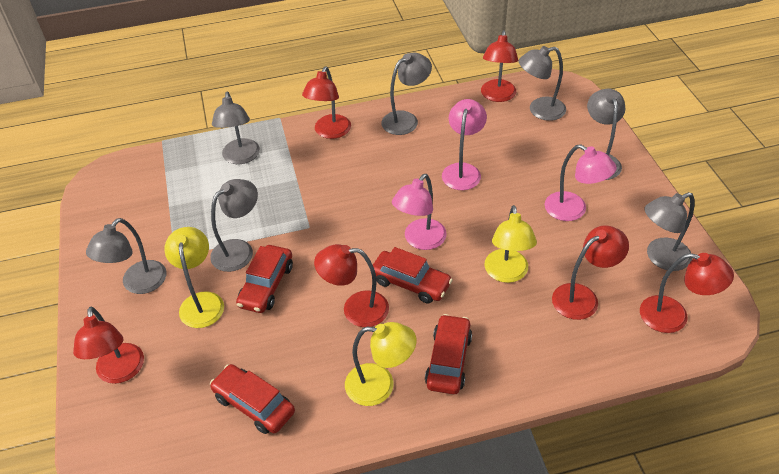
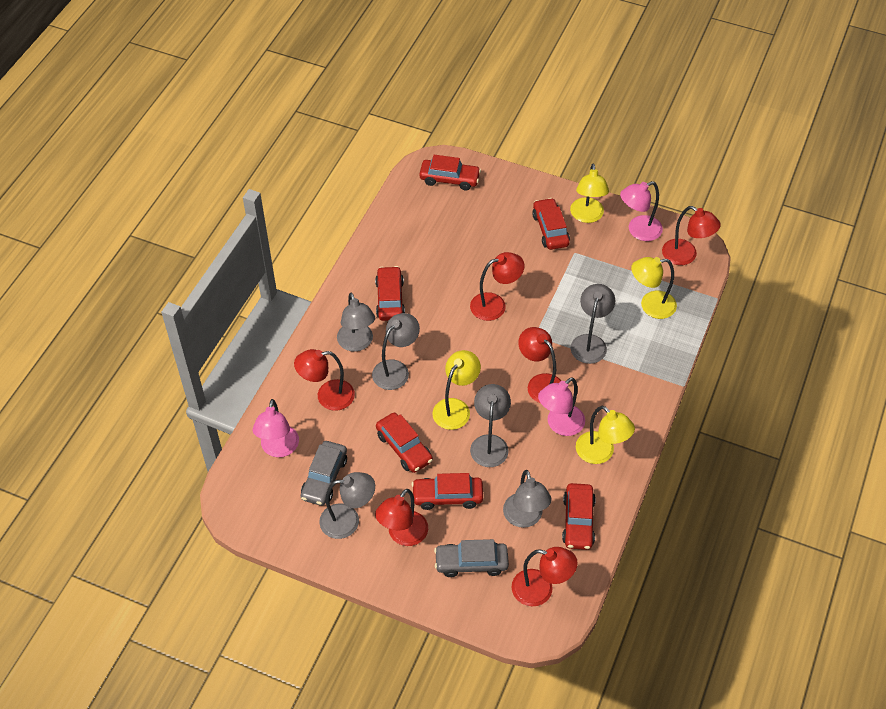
grey car: 0 -> 2
grey lamp: 7 -> 6
red car: 4 -> 6
yellow lamp: 3 -> 4

